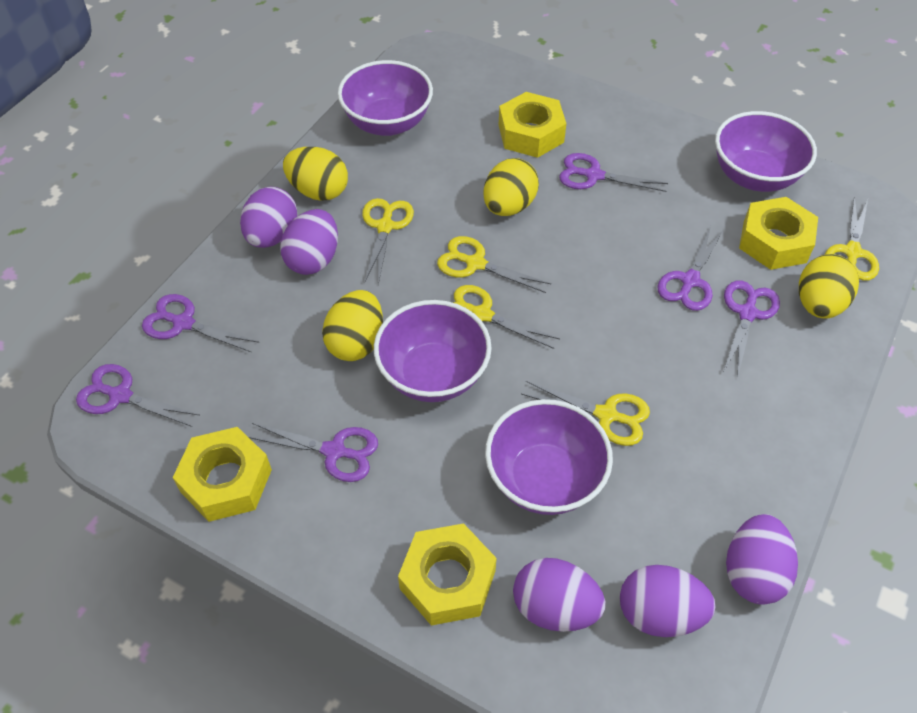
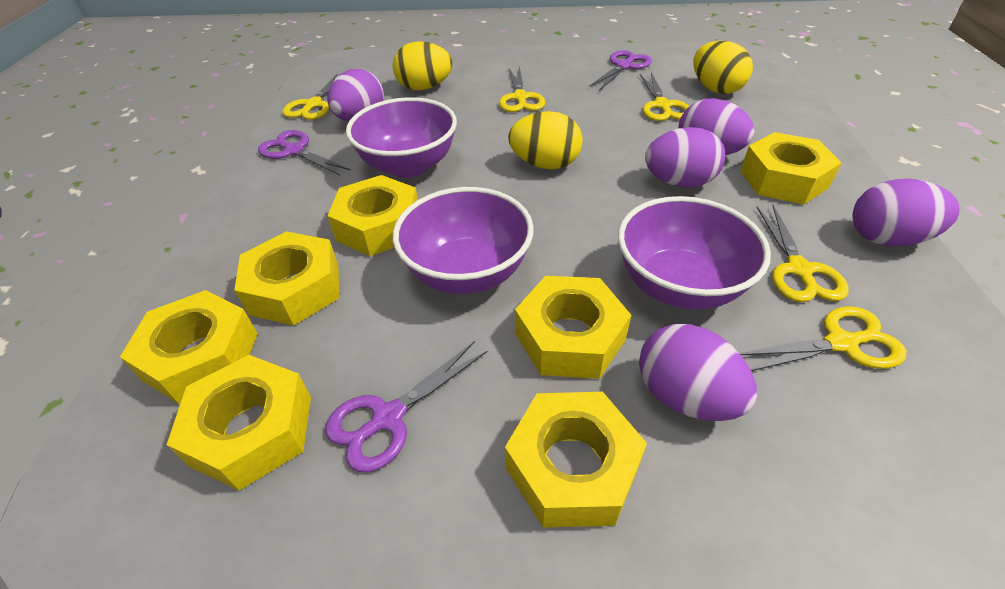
purple bowl: 4 -> 3
purple scissors: 6 -> 3
yellow egg: 4 -> 3
yellow nut: 4 -> 7

